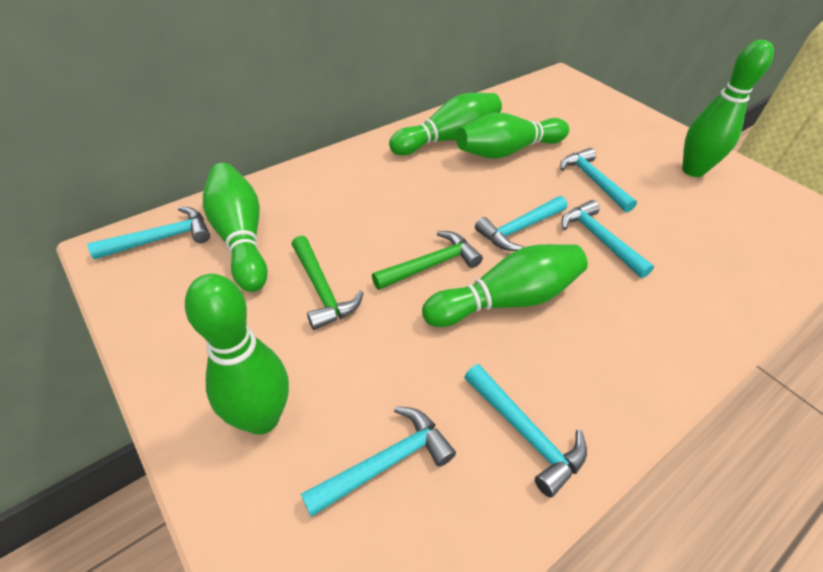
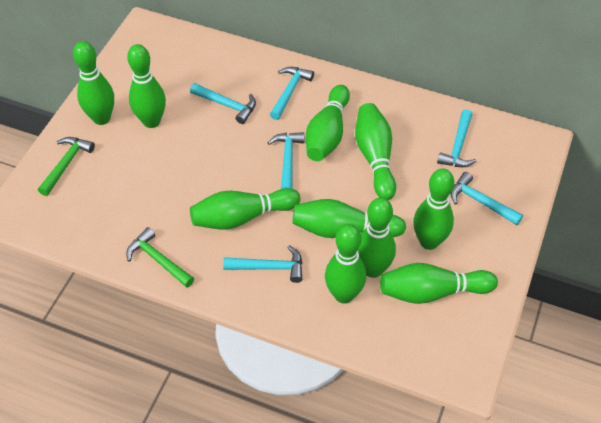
green bowling pin: 6 -> 10

